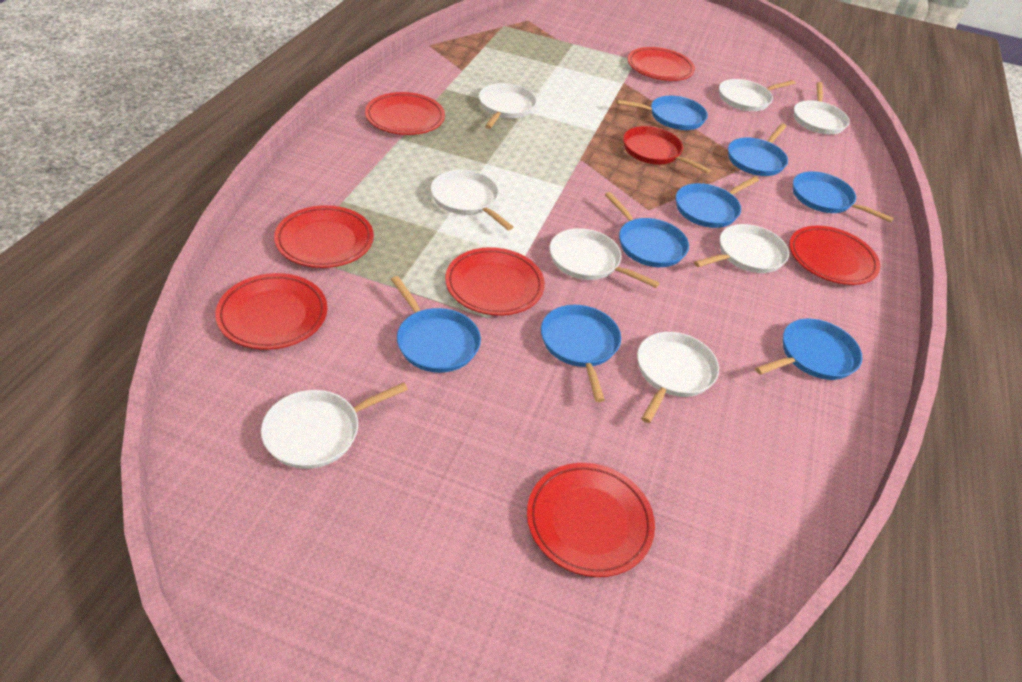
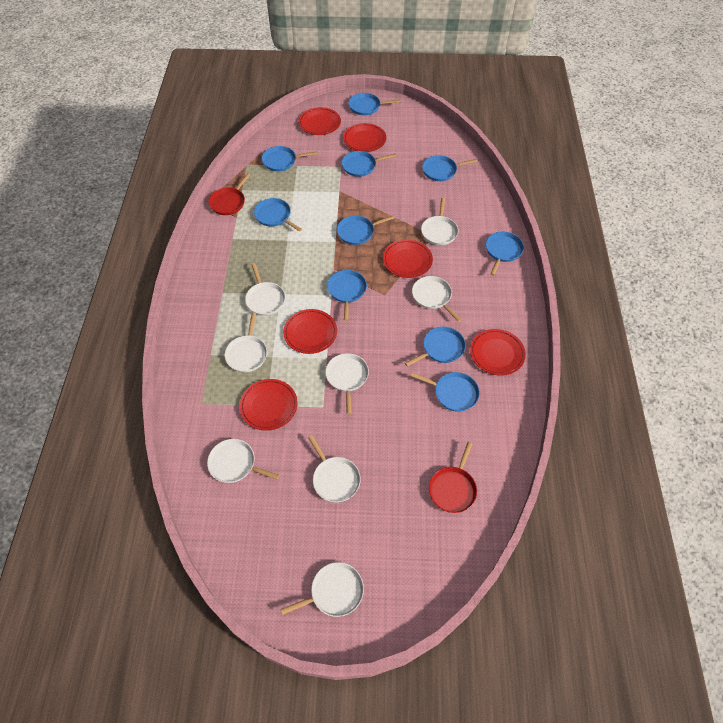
blue pan: 8 -> 10
red pan: 1 -> 2
red plate: 7 -> 6

